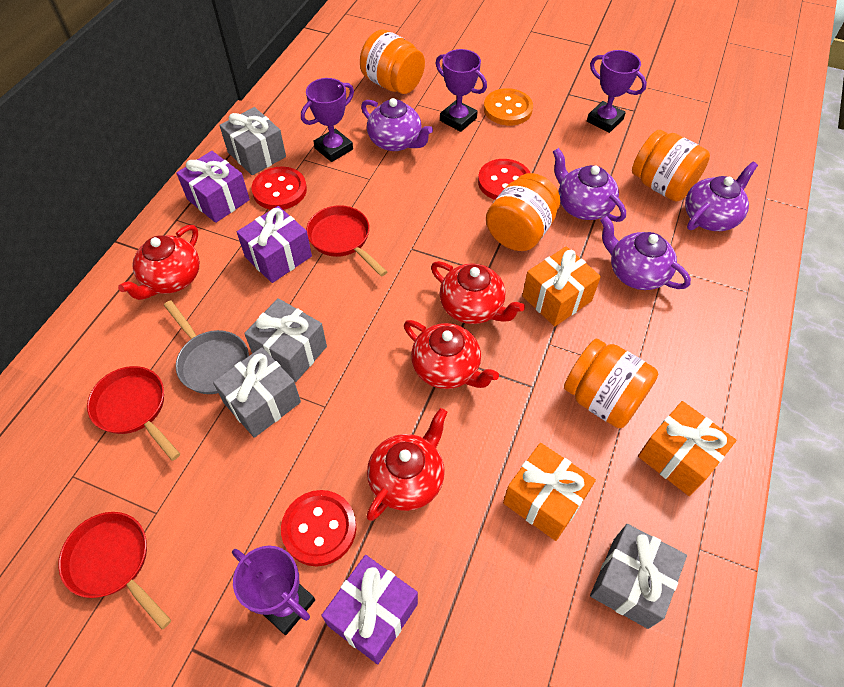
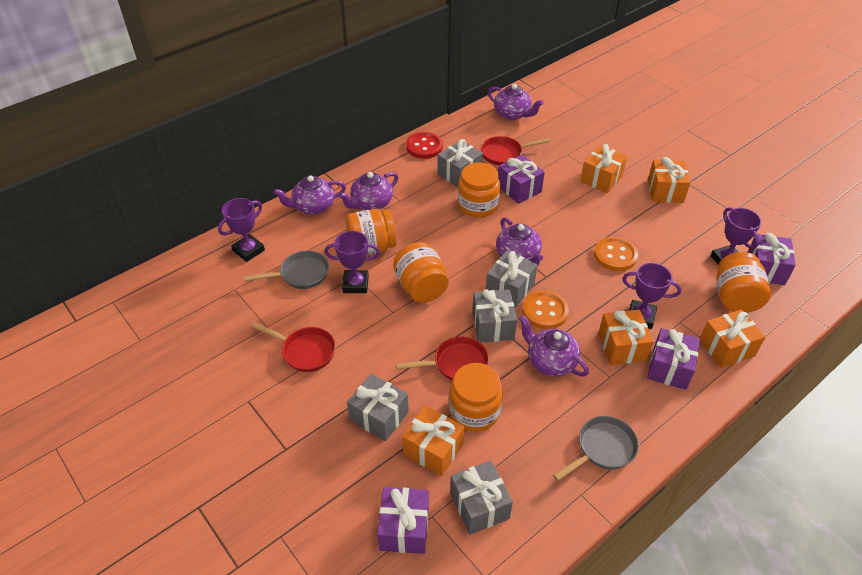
grey gift: 4 -> 5
grey pan: 1 -> 2
orange button: 1 -> 2
orange gift: 3 -> 5
orange jar: 4 -> 5
purple gift: 3 -> 4
purple teapot: 4 -> 5
red button: 3 -> 1
red teapot: 4 -> 0

